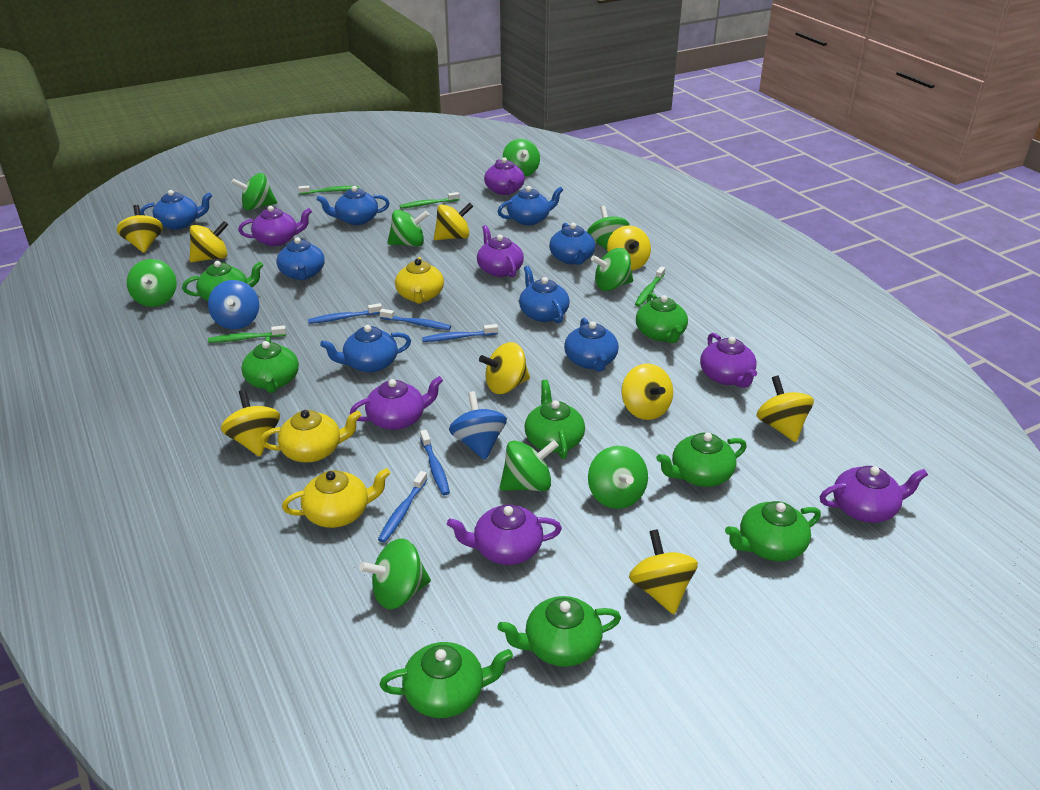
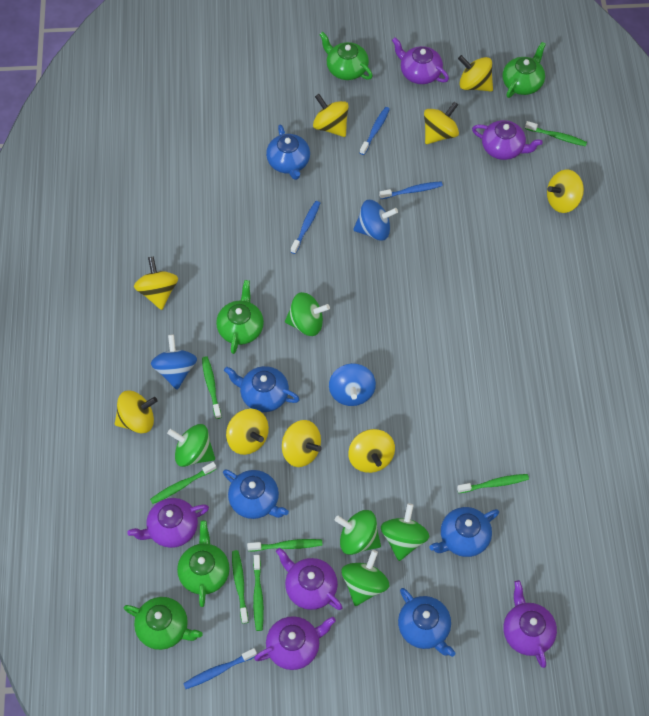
blue spinning top: 2 -> 3
blue teapot: 8 -> 5
blue toothbrush: 5 -> 4
green spinning top: 9 -> 5
green teapot: 8 -> 5
green toothbrush: 4 -> 7
purple teapot: 7 -> 6
yellow teapot: 3 -> 0

